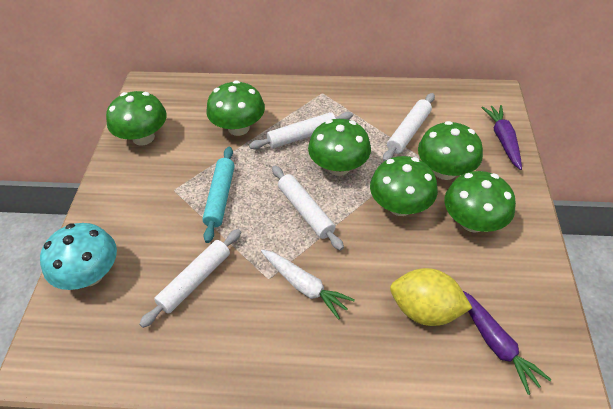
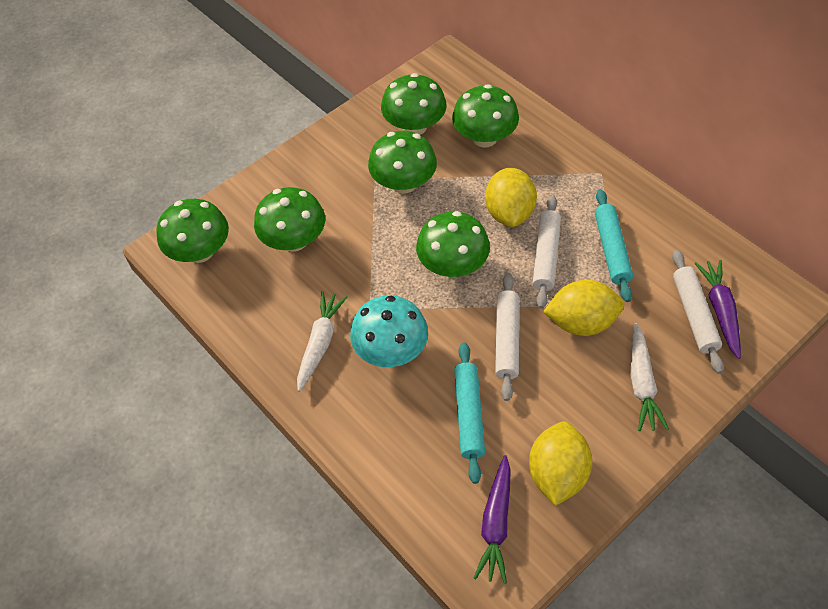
turquoise rolling pin: 1 -> 2
white carrot: 1 -> 2
white rolling pin: 4 -> 3
yellow lemon: 1 -> 3

